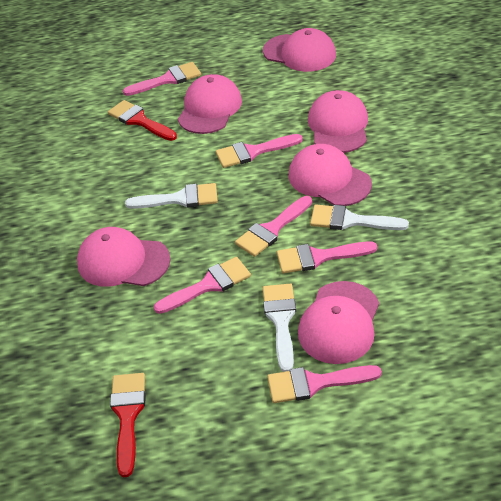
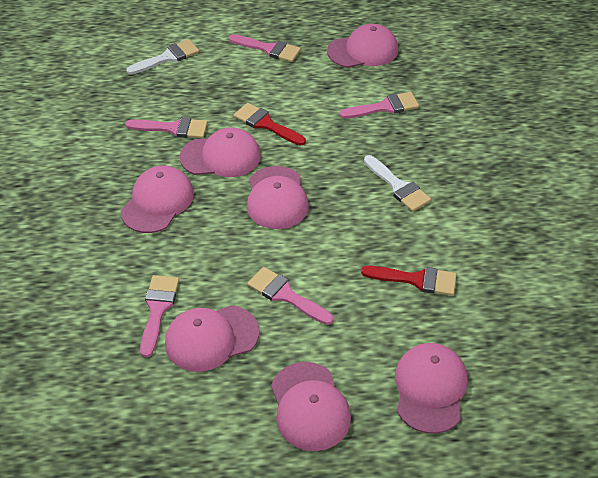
pink brush: 6 -> 5
pink cap: 6 -> 7
white brush: 3 -> 2

